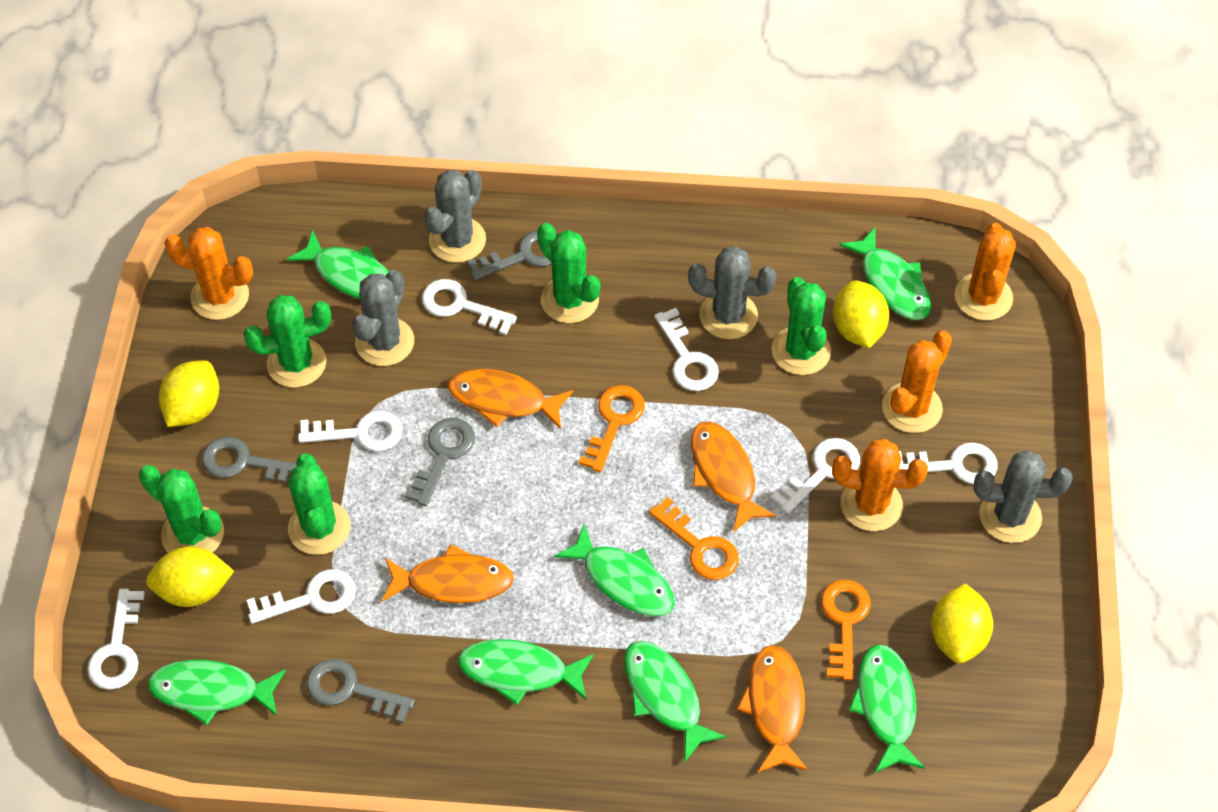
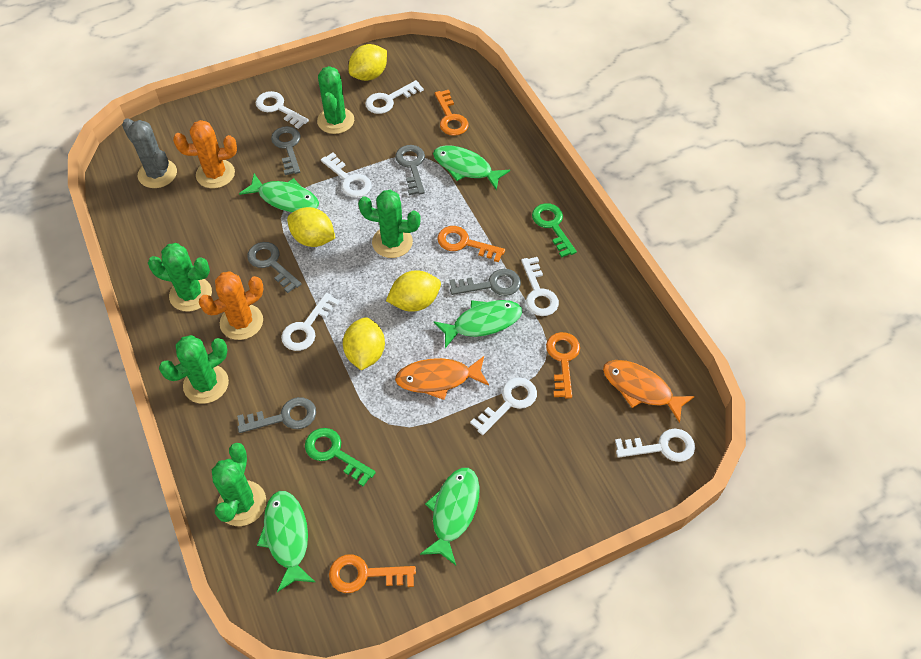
green fish: 7 -> 5
green key: 0 -> 2
grey cactus: 4 -> 1
grey key: 4 -> 5
orange cactus: 4 -> 2
orange fish: 4 -> 2
orange key: 3 -> 4

